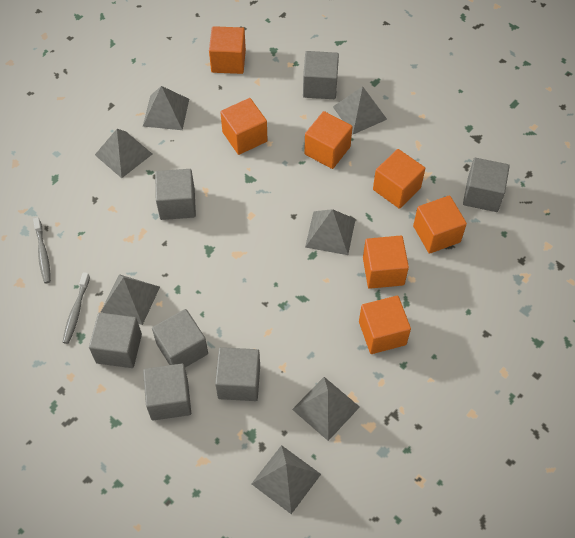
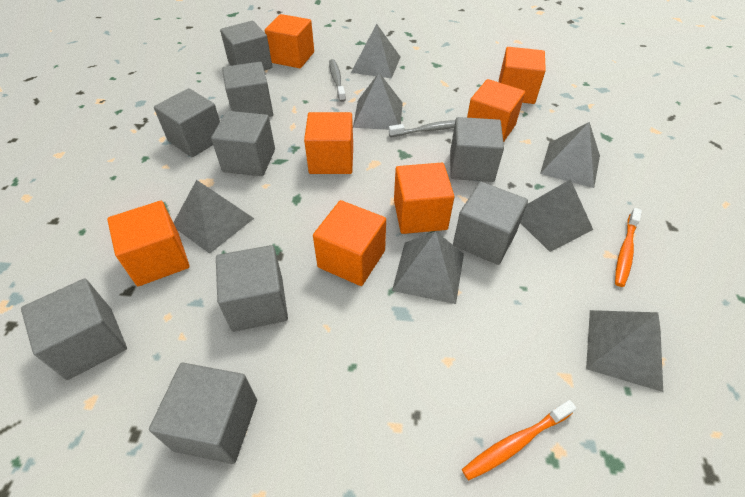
grey cube: 7 -> 9
orange toothbrush: 0 -> 2

